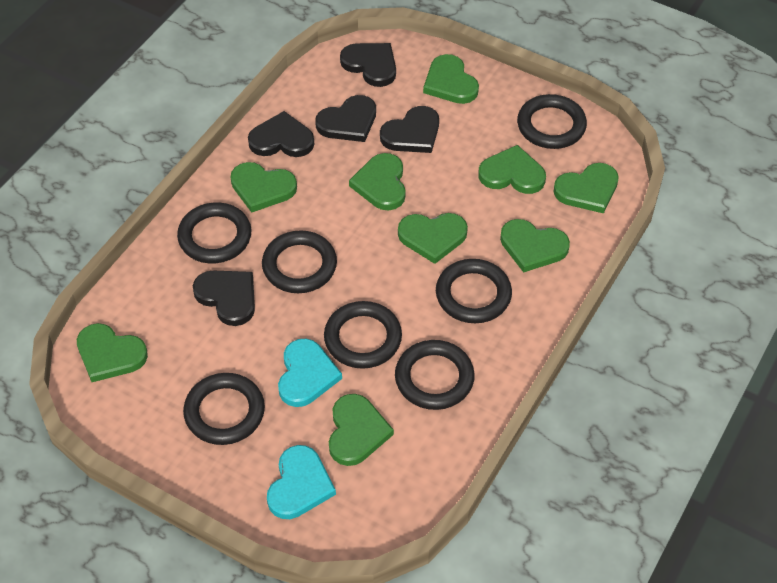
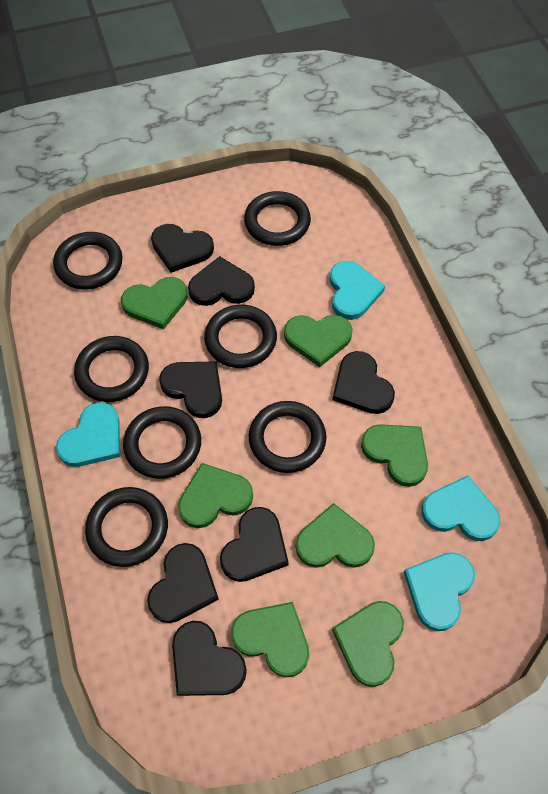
black heart: 5 -> 7
green heart: 9 -> 7
turquoise heart: 2 -> 4

